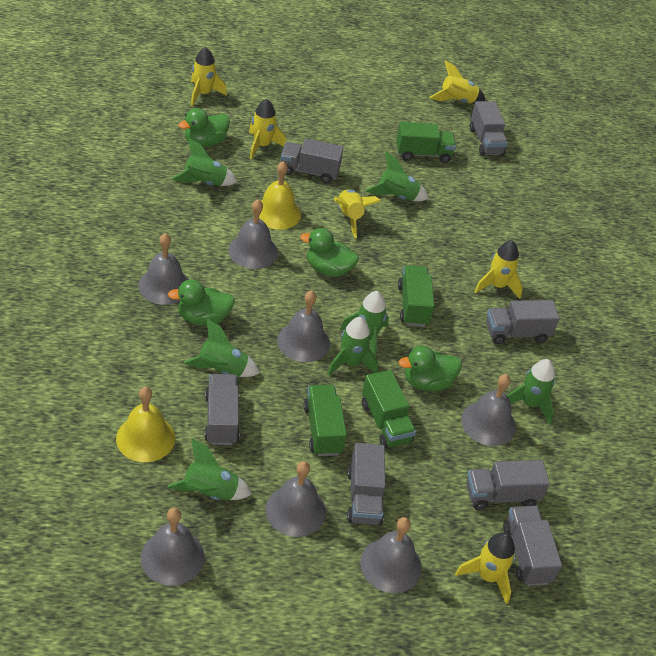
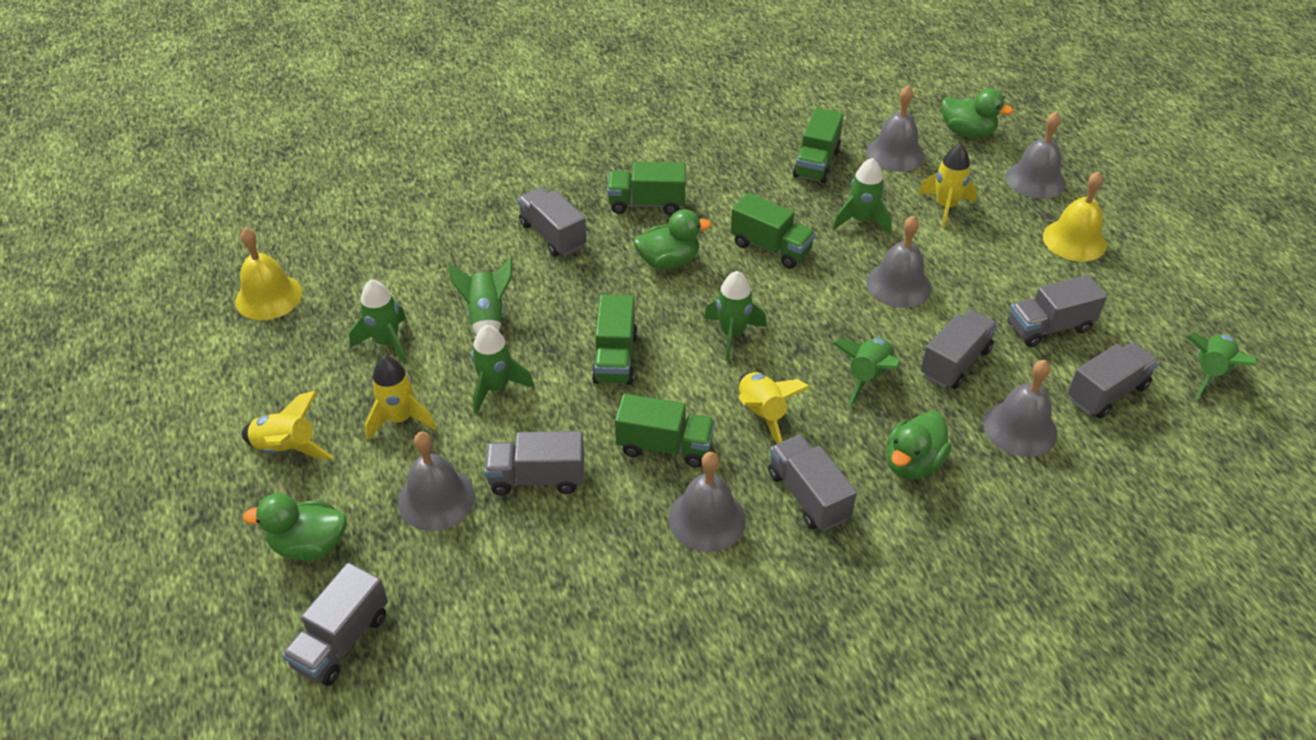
green truck: 4 -> 5
grey bell: 7 -> 6
yellow rocket: 6 -> 4

